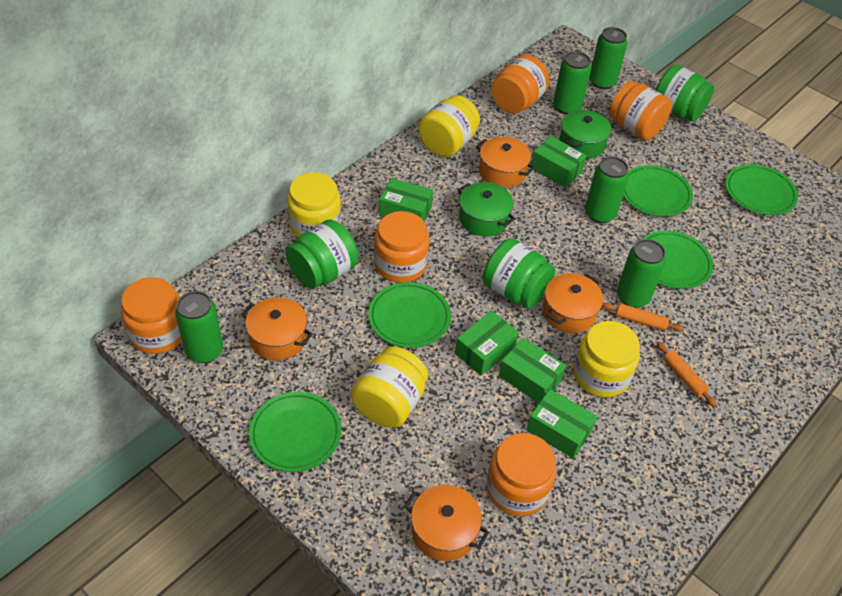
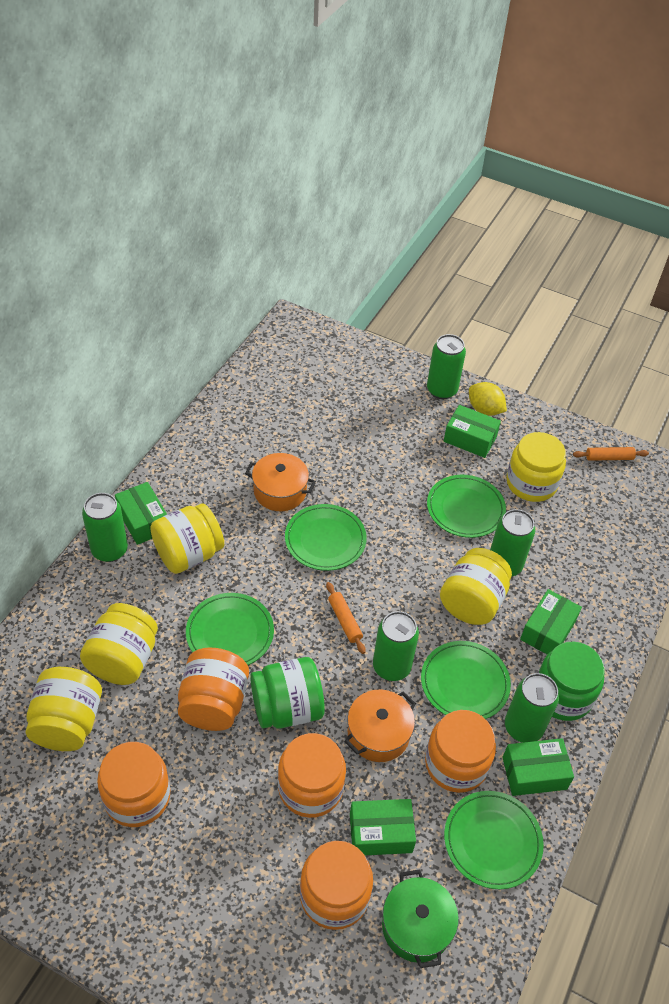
green jar: 3 -> 2
green pot: 2 -> 1
orange pot: 4 -> 2
yellow jar: 4 -> 5
yellow lemon: 0 -> 1

